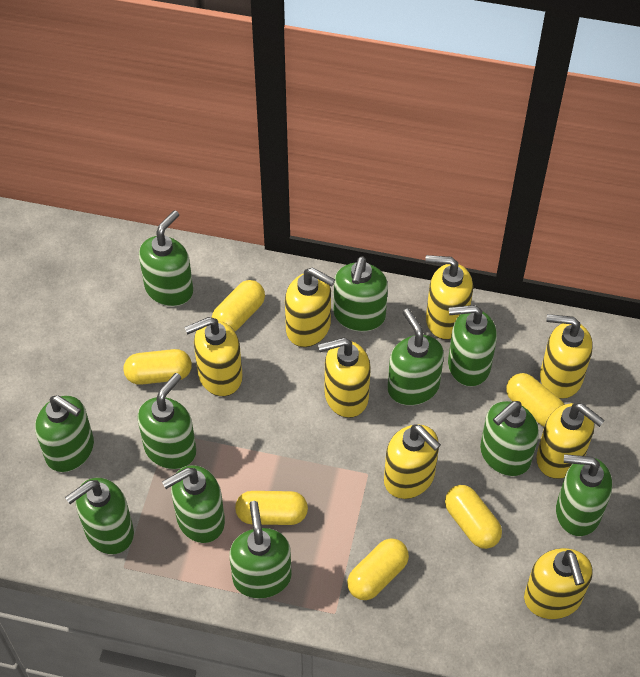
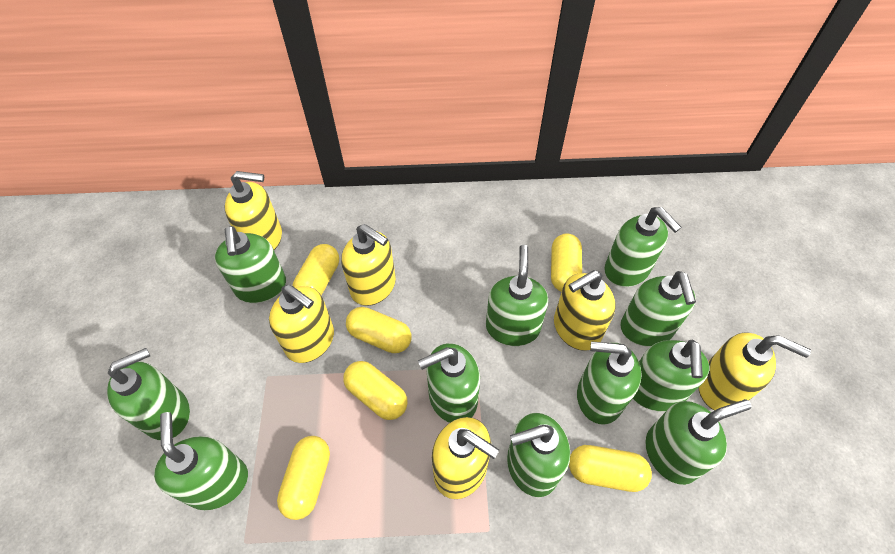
yellow soap dispenser: 8 -> 6

